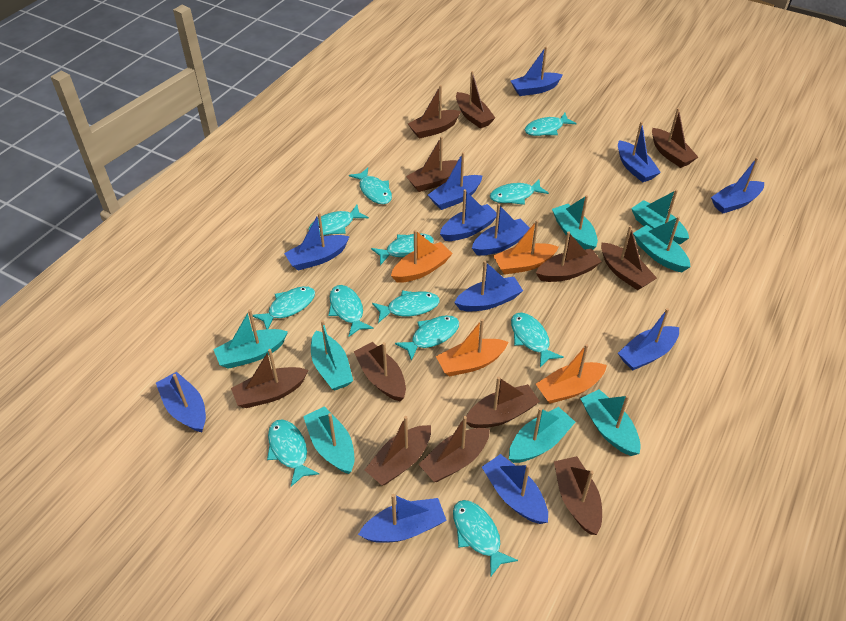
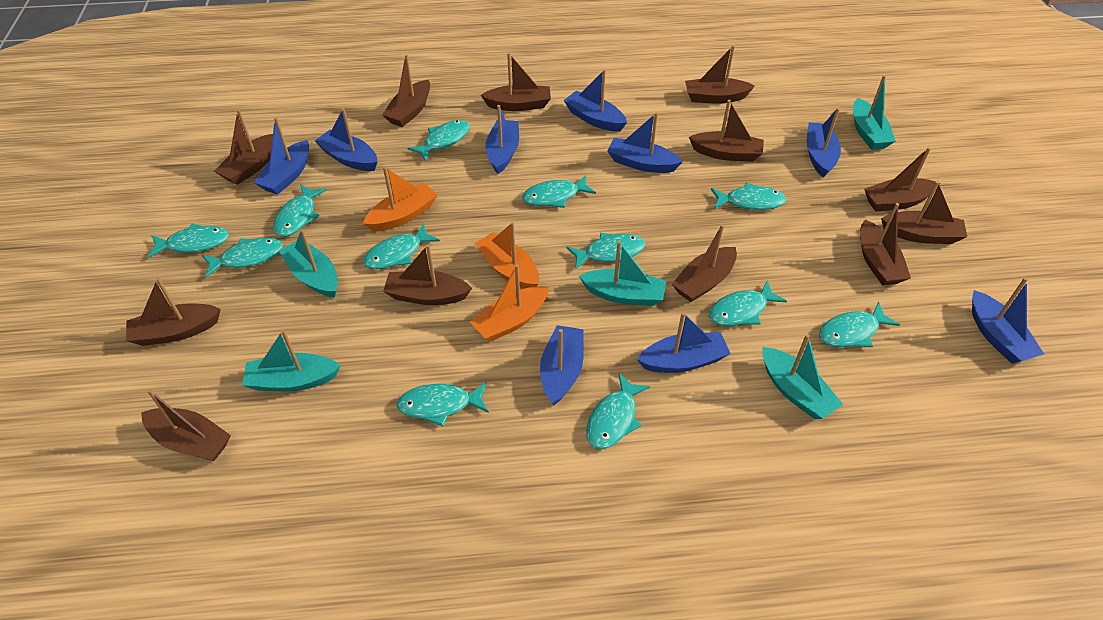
blue boat: 12 -> 9
orange boat: 4 -> 3
turquoise boat: 8 -> 5

